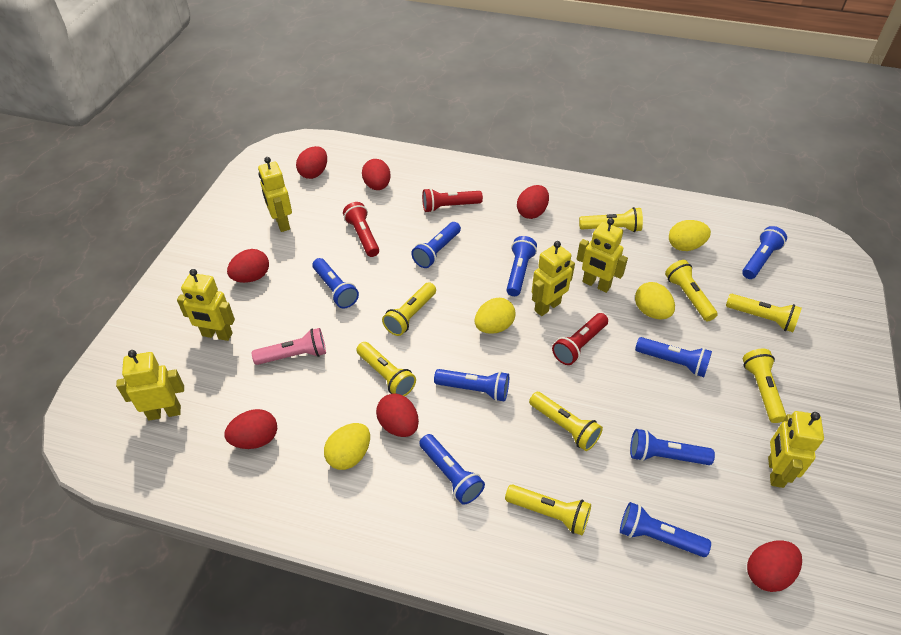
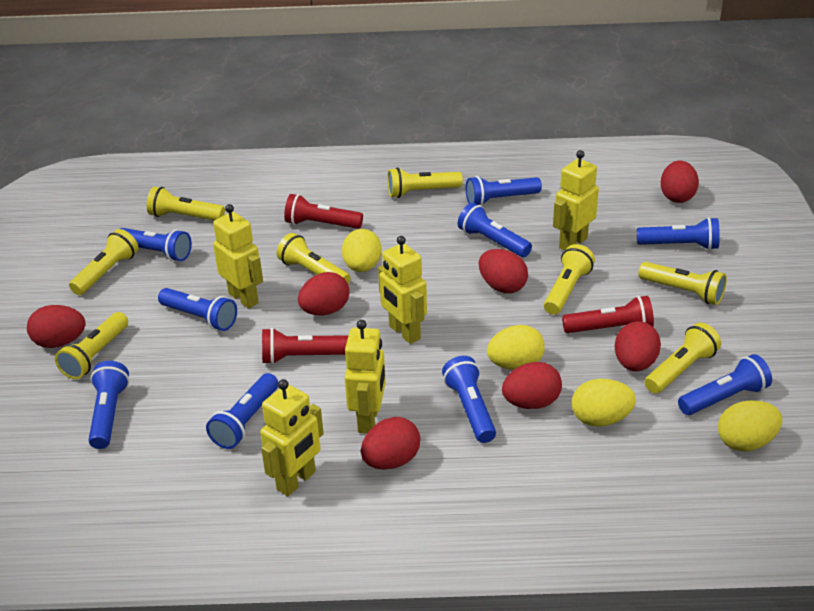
pink flashlight: 1 -> 0
yellow robot: 6 -> 5

